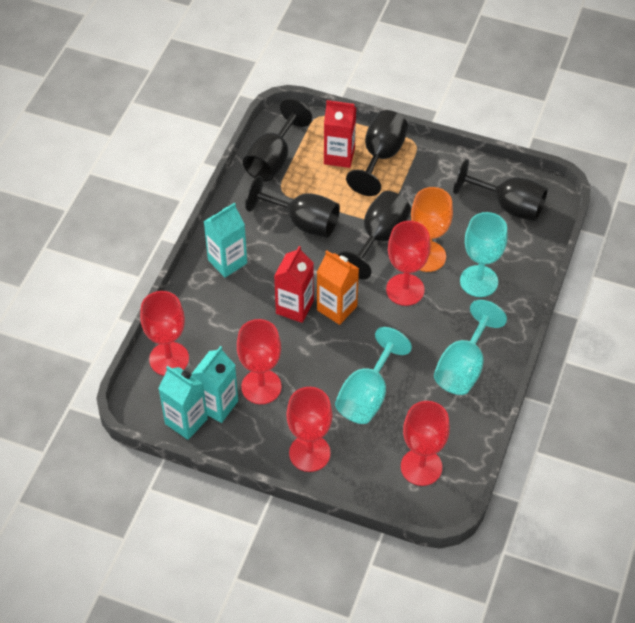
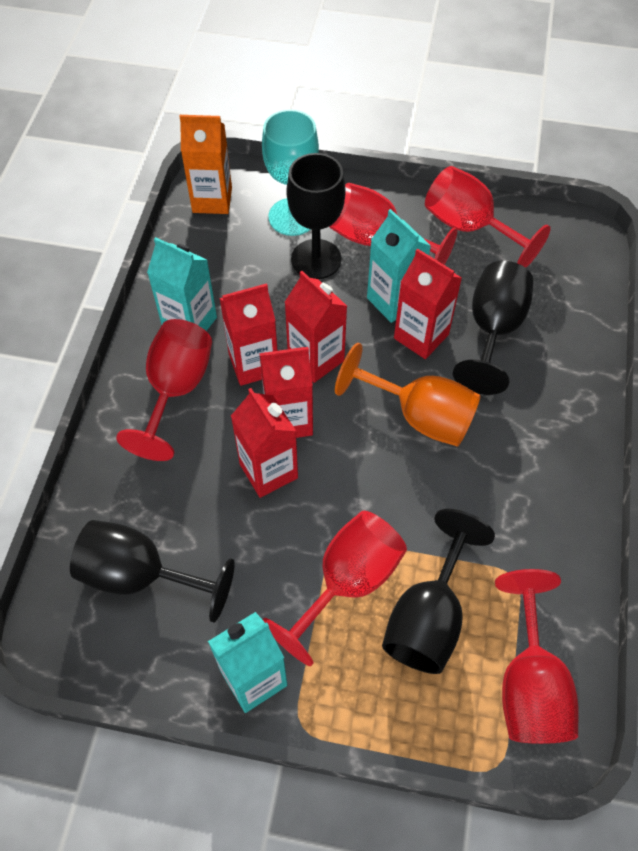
black goblet: 5 -> 4
red carton: 2 -> 5
turquoise goblet: 3 -> 1

